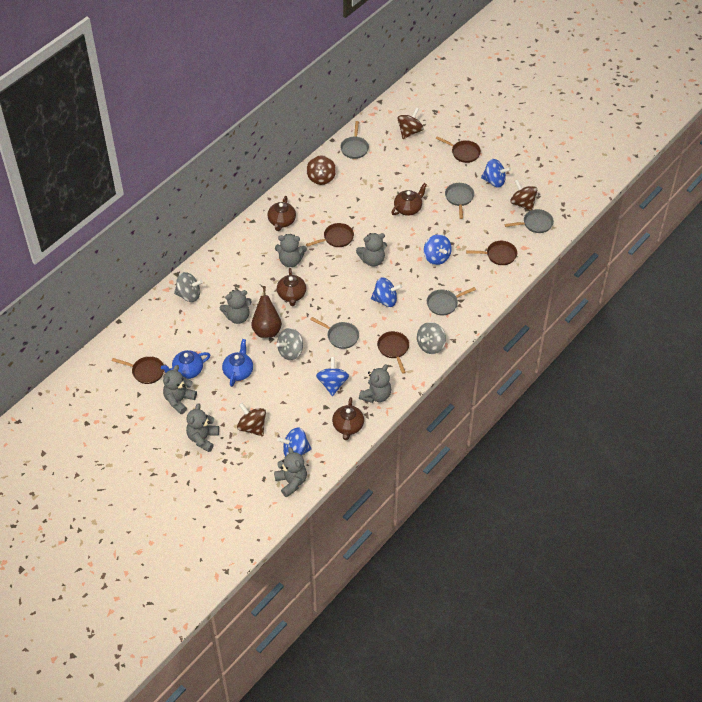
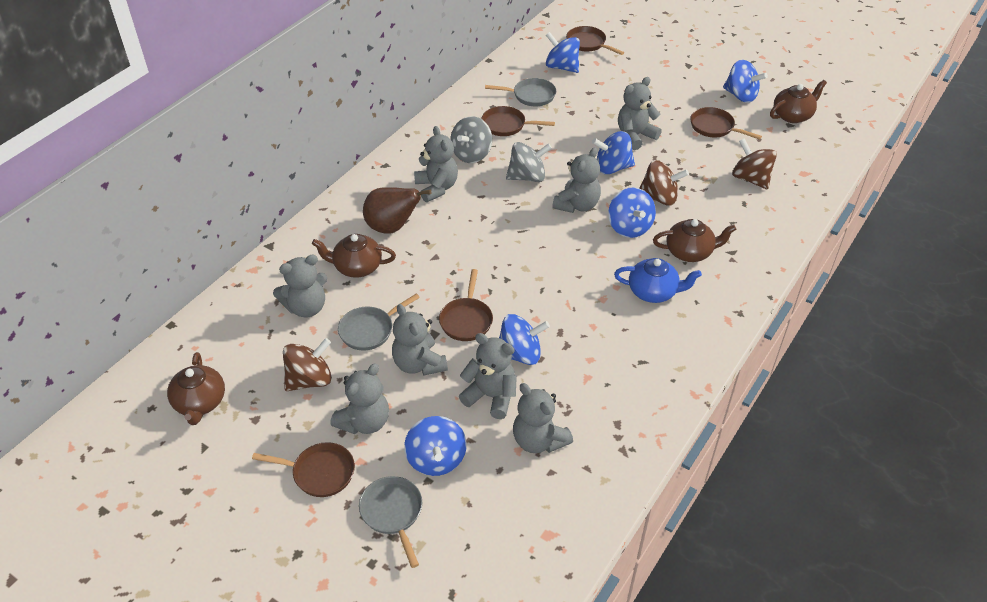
blue spinning top: 5 -> 6
blue teapot: 2 -> 1
brown spinning top: 4 -> 3
grey pan: 5 -> 3
grey spinning top: 3 -> 2
grey teddy bear: 7 -> 8

